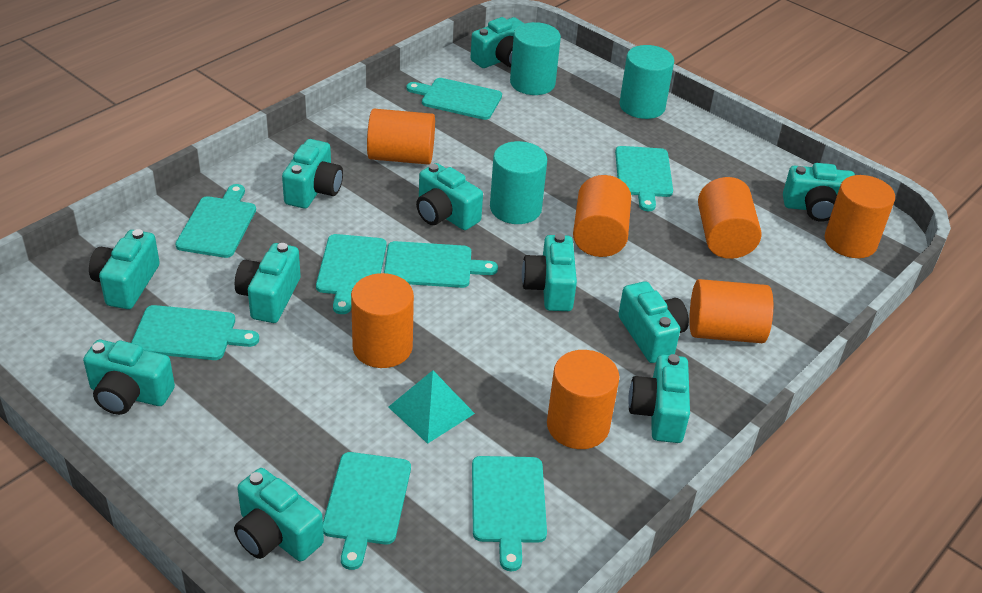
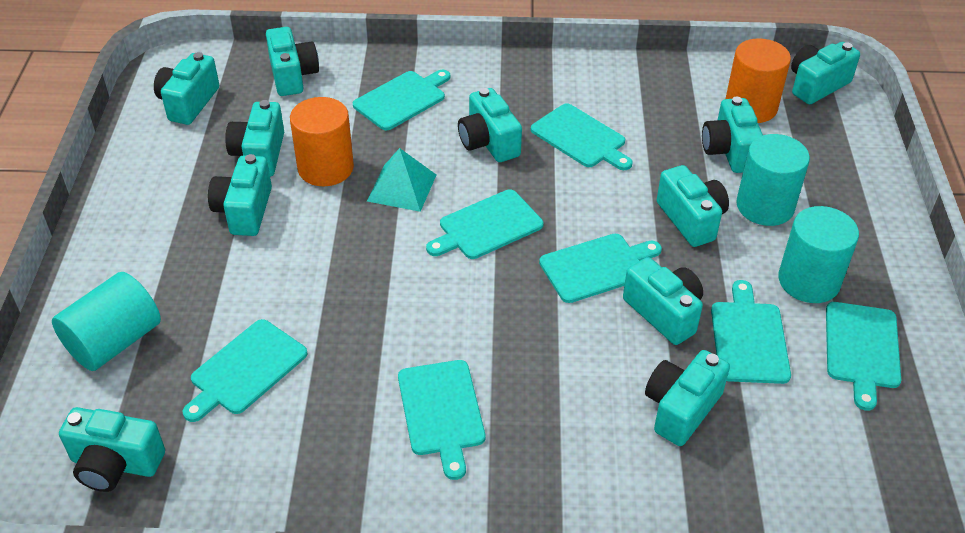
orange cylinder: 7 -> 2

